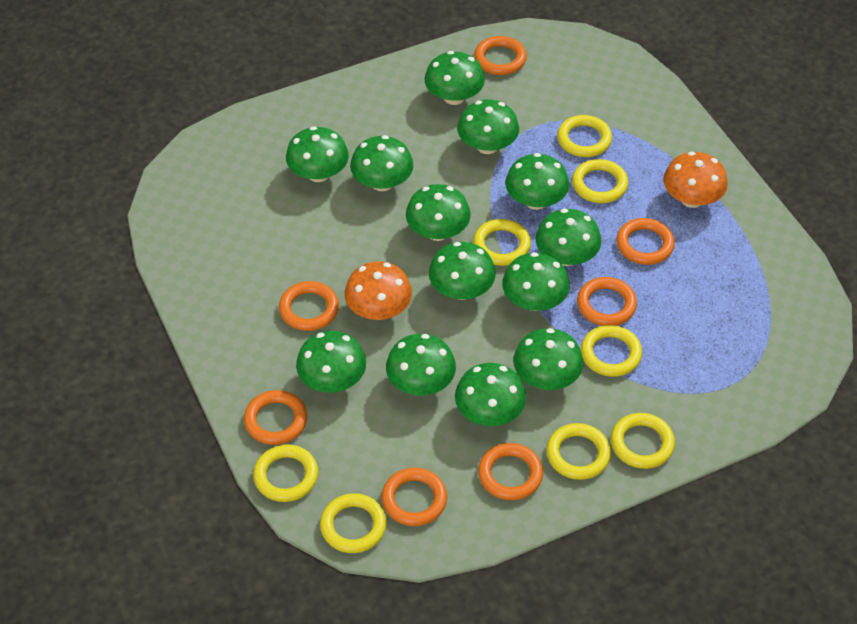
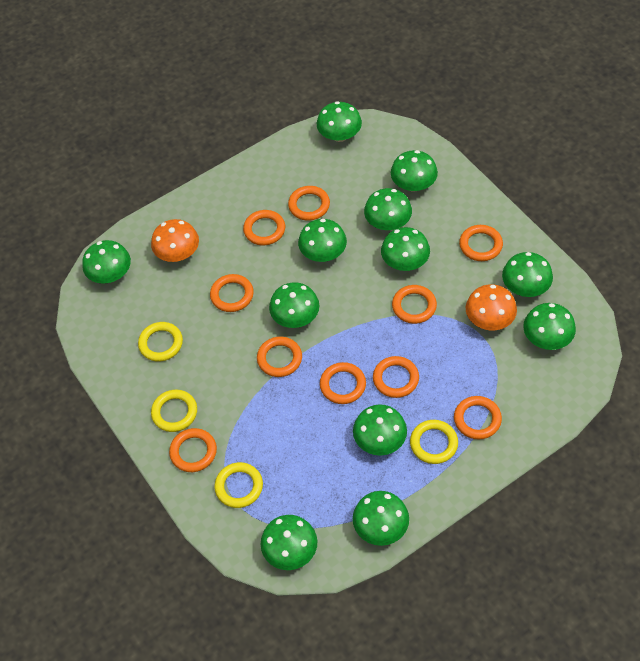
green mushroom: 13 -> 12
orange ring: 7 -> 10
yellow ring: 8 -> 4

